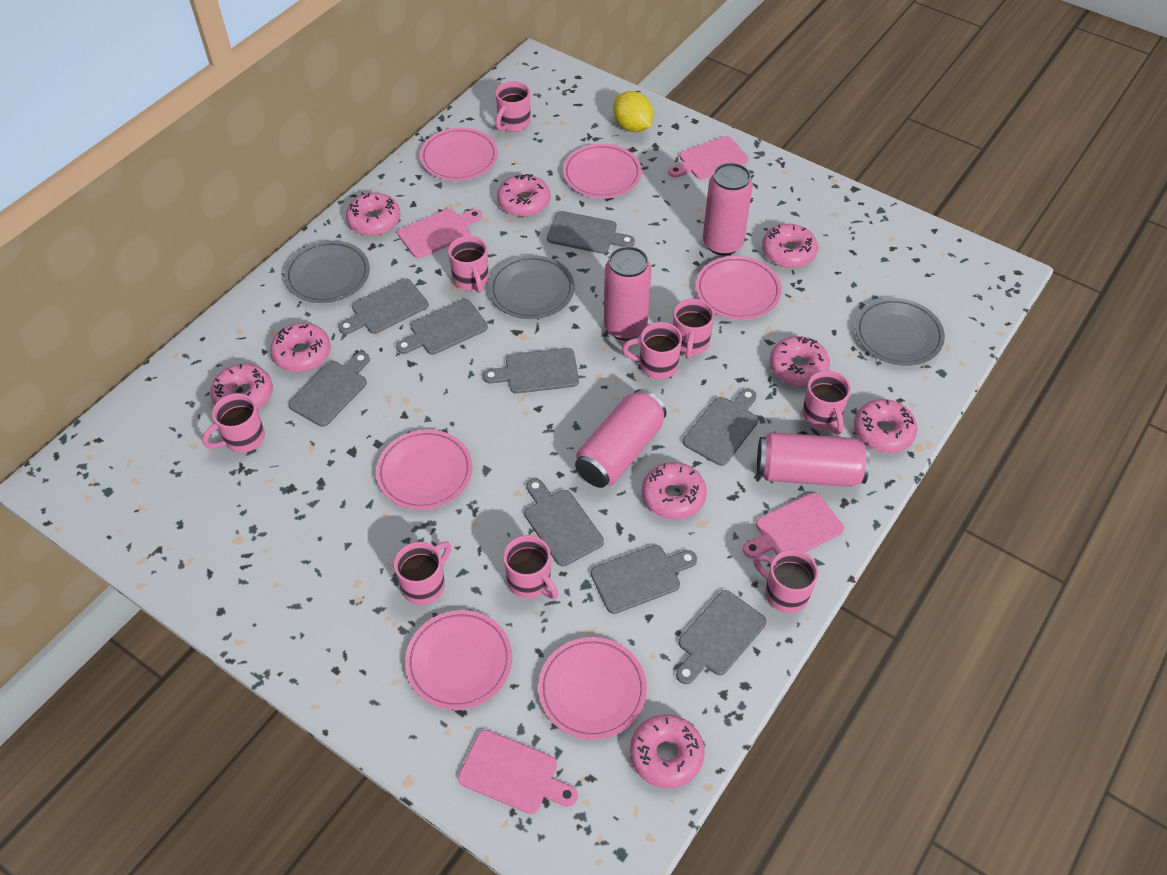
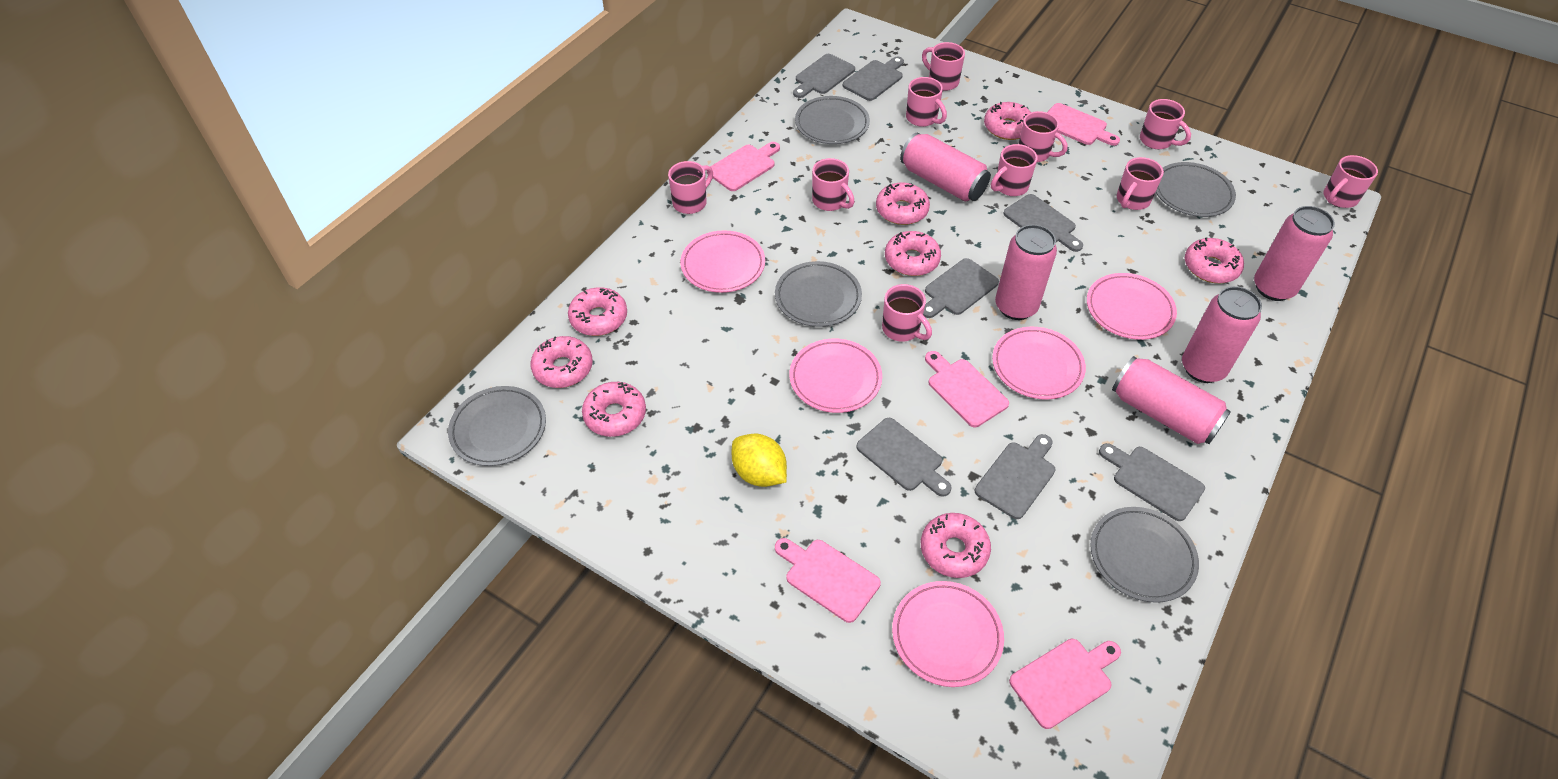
grey cutting board: 9 -> 7
grey plate: 3 -> 5
pink can: 4 -> 5
pink cutting board: 4 -> 5
pink donut: 9 -> 8
pink mug: 9 -> 10
pink plate: 6 -> 5

